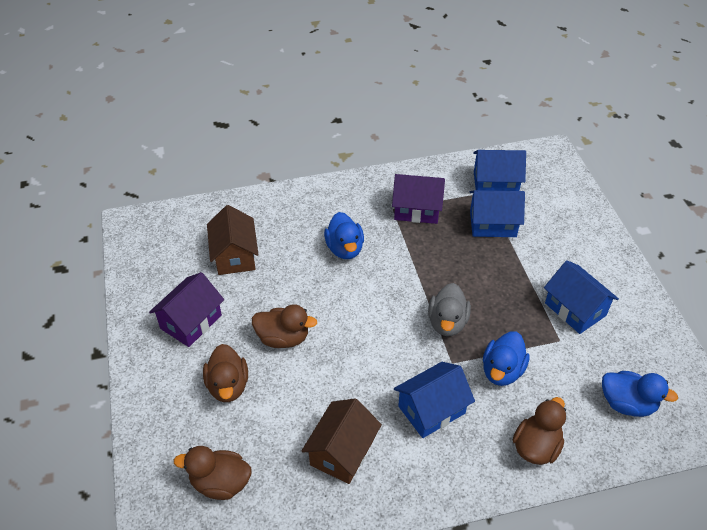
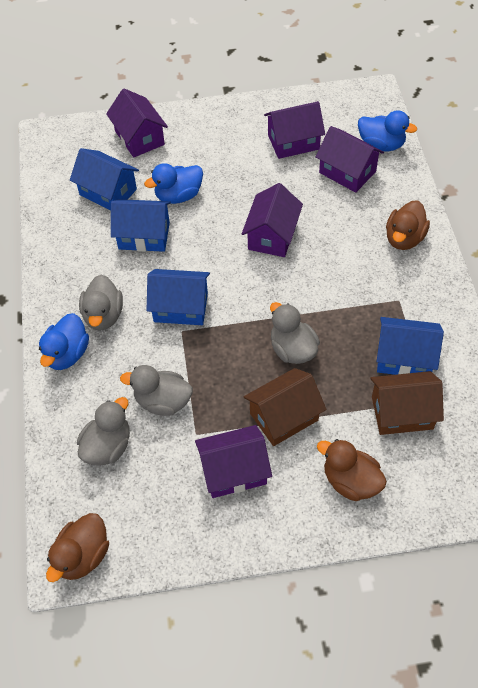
brown duck: 4 -> 3
grey duck: 1 -> 4
purple house: 2 -> 5

